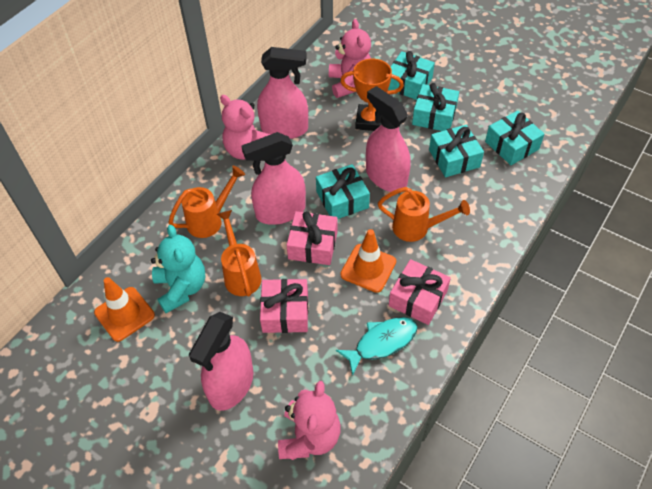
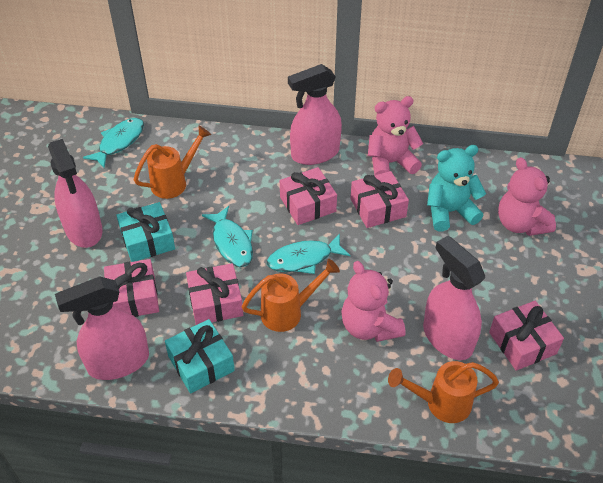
orange traffic cone: 2 -> 0
orange trophy: 1 -> 0
pink gift: 3 -> 5
turquoise fish: 1 -> 3
turquoise gift: 5 -> 2

